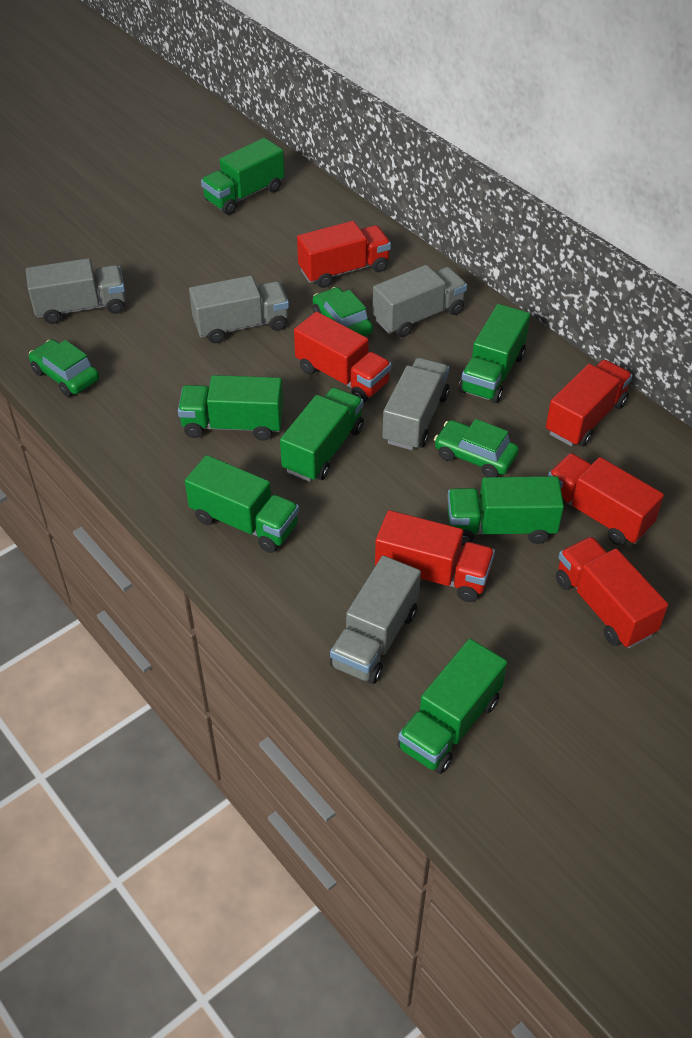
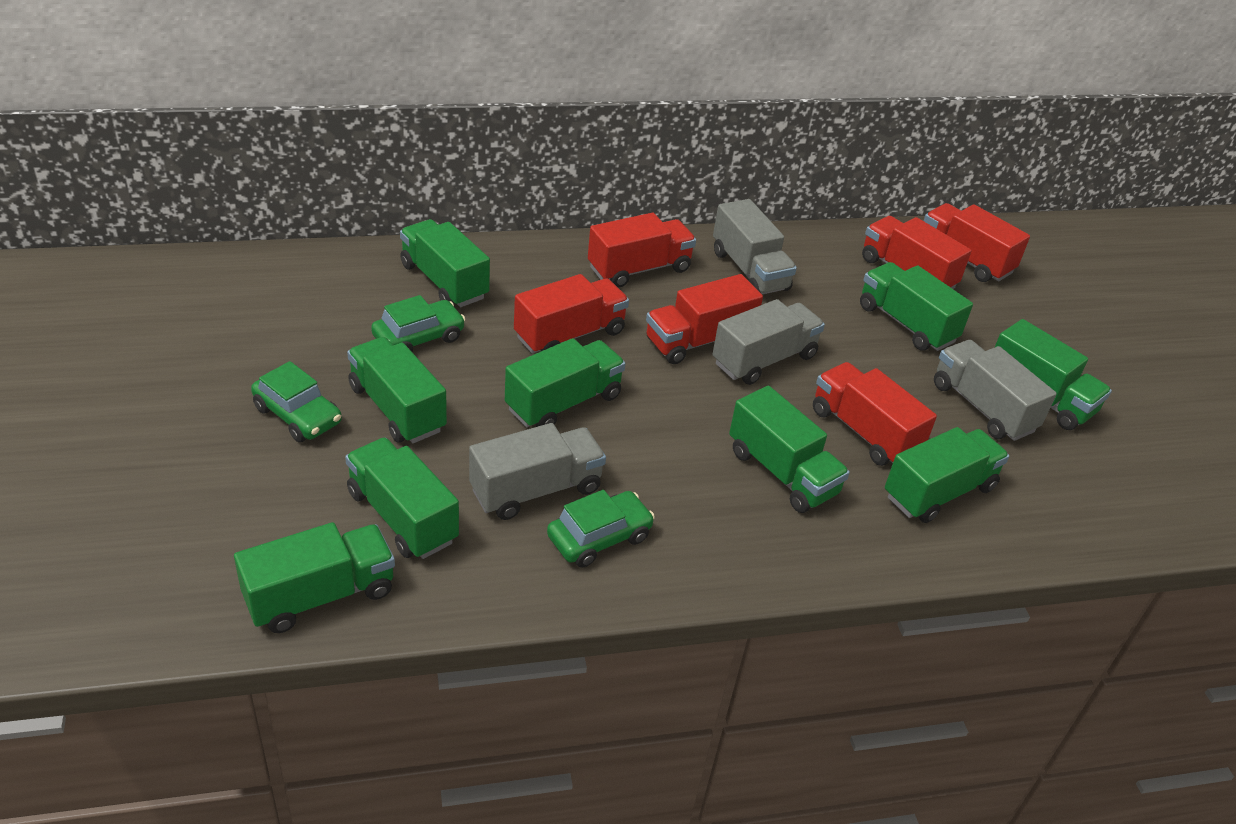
green truck: 7 -> 9
grey truck: 5 -> 4

